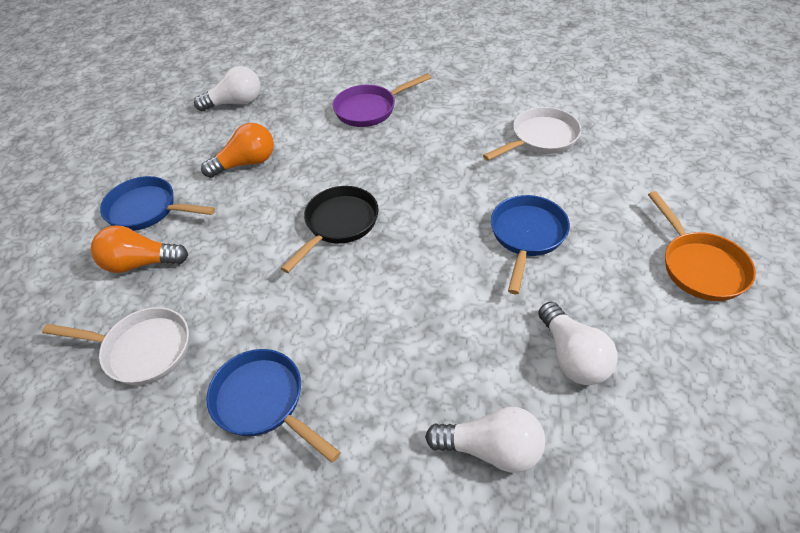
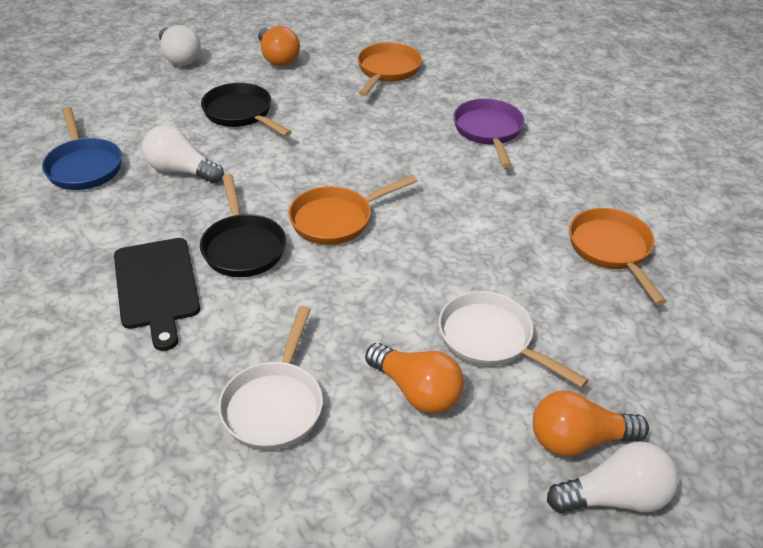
black cutting board: 0 -> 1
black pan: 1 -> 2
blue pan: 3 -> 1
orange light bulb: 2 -> 3
orange pan: 1 -> 3

